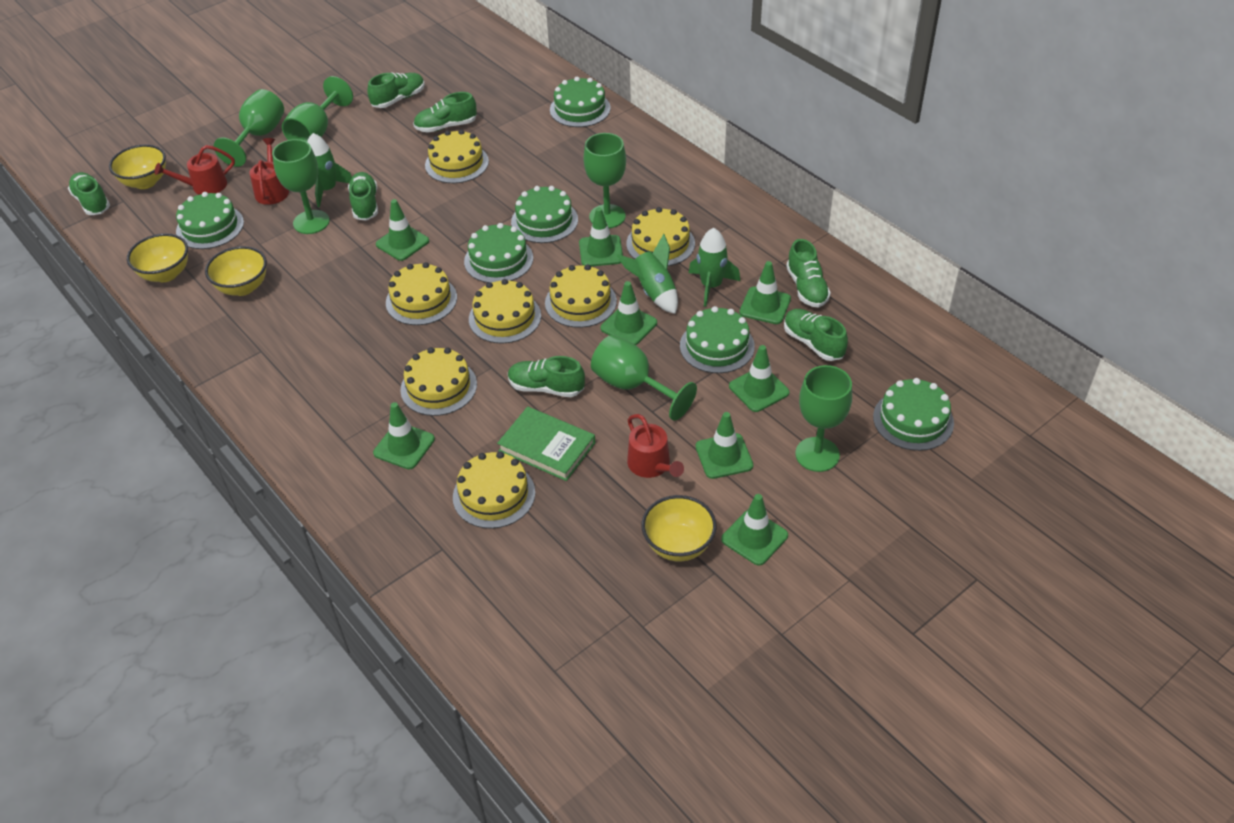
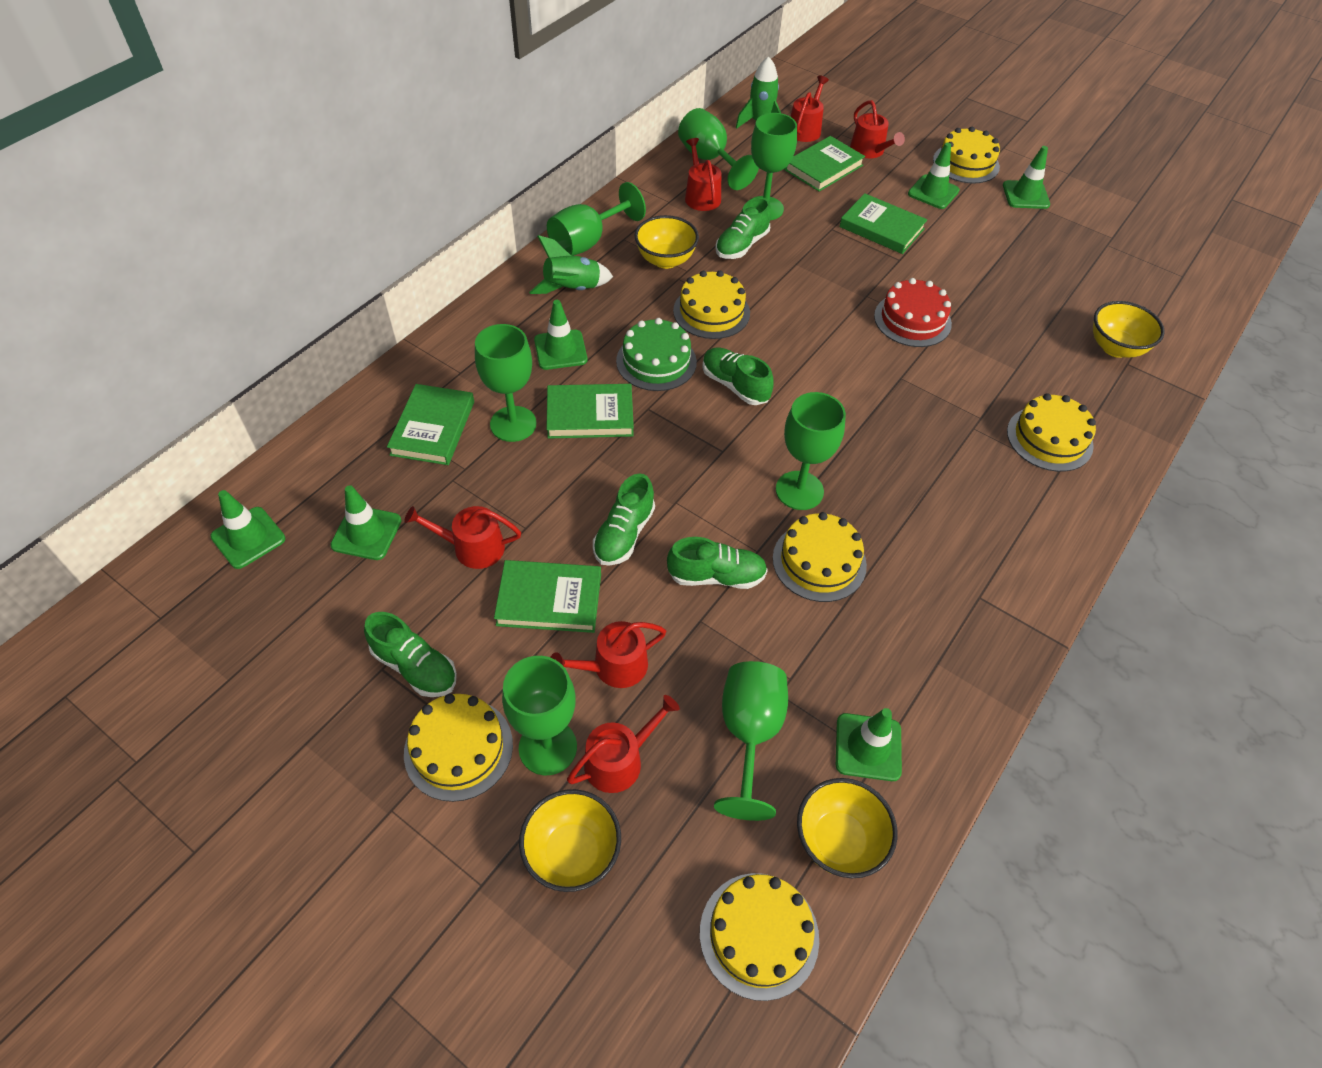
green book: 1 -> 5
green cake: 6 -> 1
green goblet: 6 -> 7
green rocket: 3 -> 2
green shoe: 7 -> 5
green traffic cone: 8 -> 6
red cake: 0 -> 1
red watering can: 3 -> 6
yellow cake: 7 -> 6

